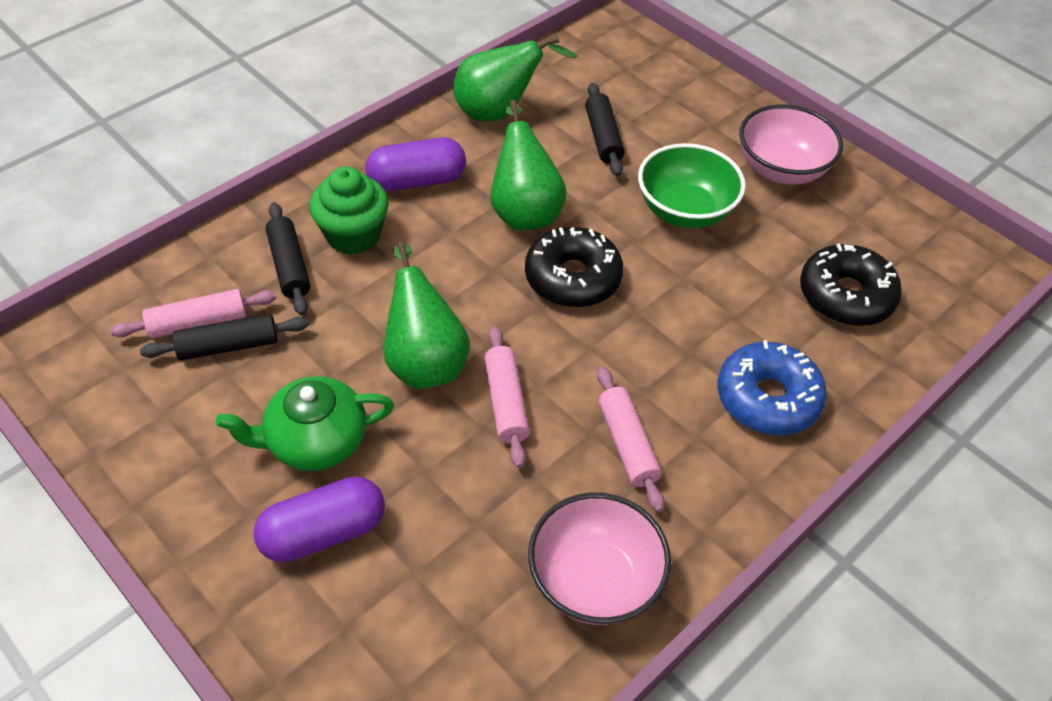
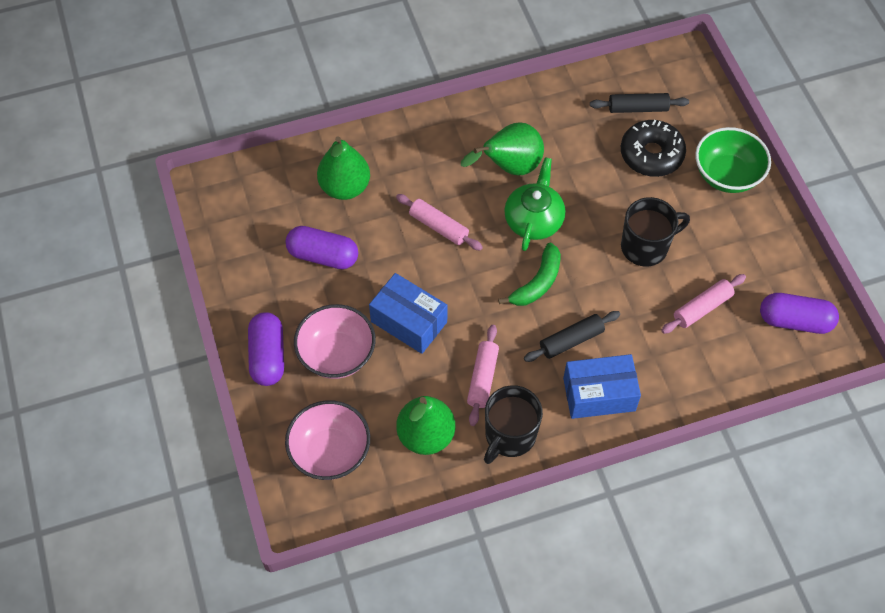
black donut: 2 -> 1
black mug: 0 -> 2
black rolling pin: 3 -> 2
blue box: 0 -> 2
blue donut: 1 -> 0
green banana: 0 -> 1
green cupcake: 1 -> 0
purple capsule: 2 -> 3

